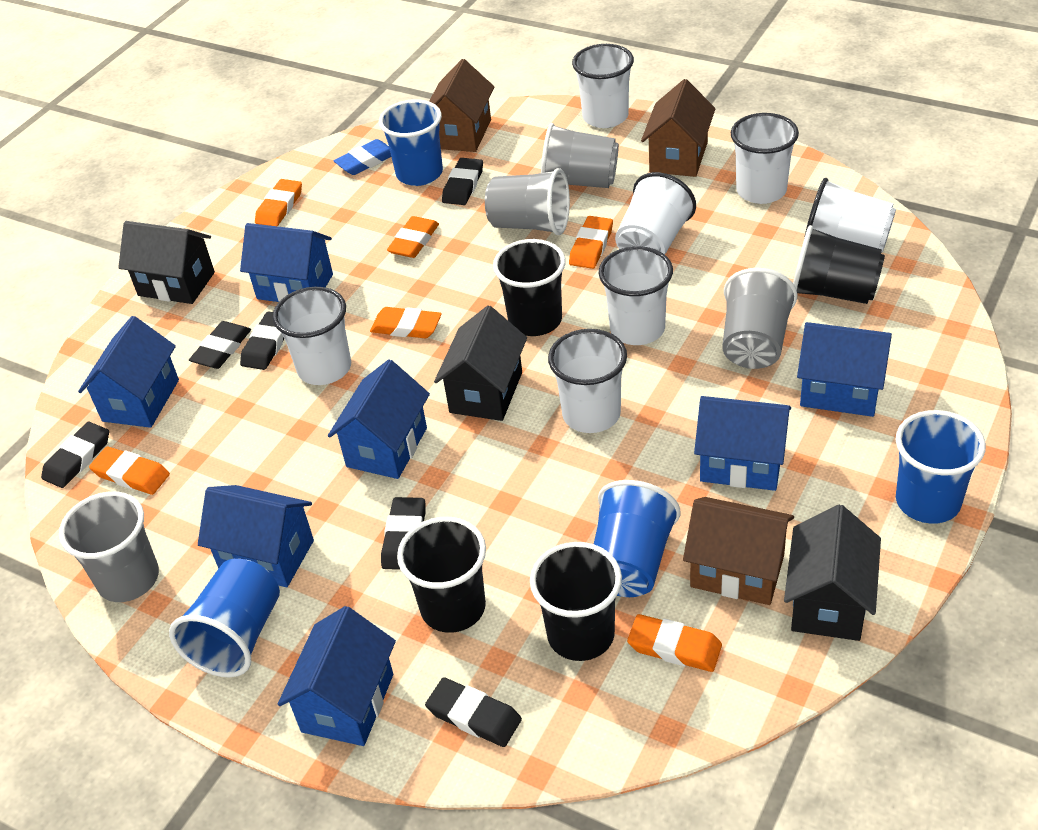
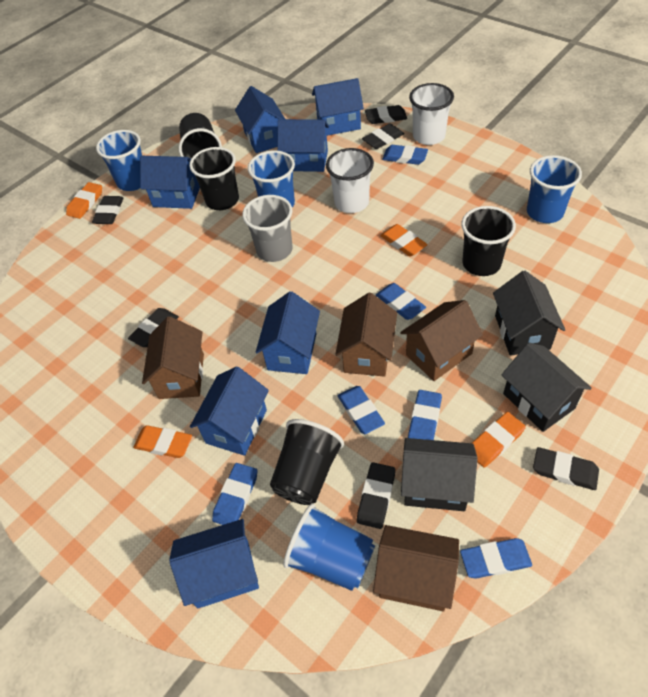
blue eraser: 1 -> 6
brown house: 3 -> 4
grey cup: 4 -> 1
orange eraser: 6 -> 4
white cup: 7 -> 2

